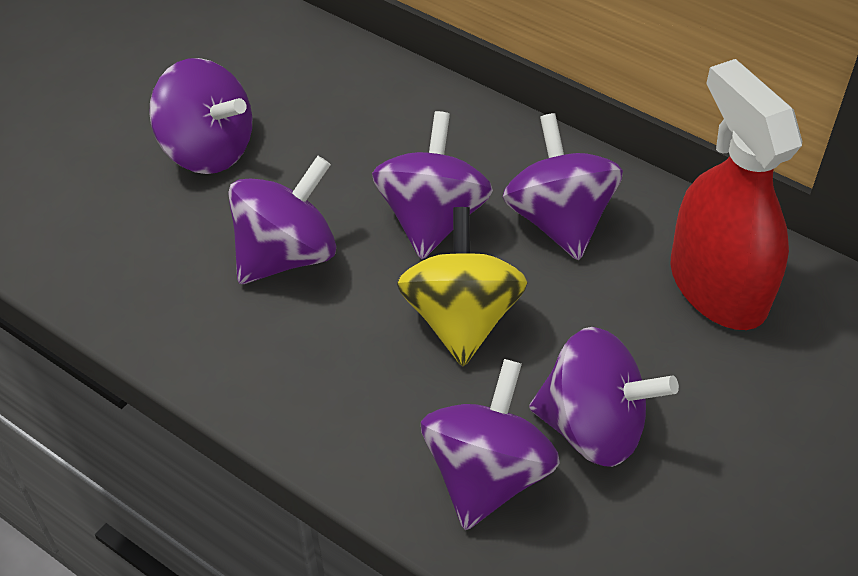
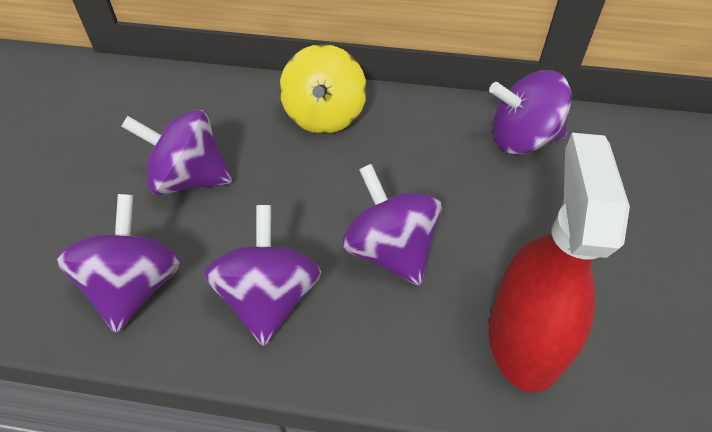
purple spinning top: 6 -> 5

